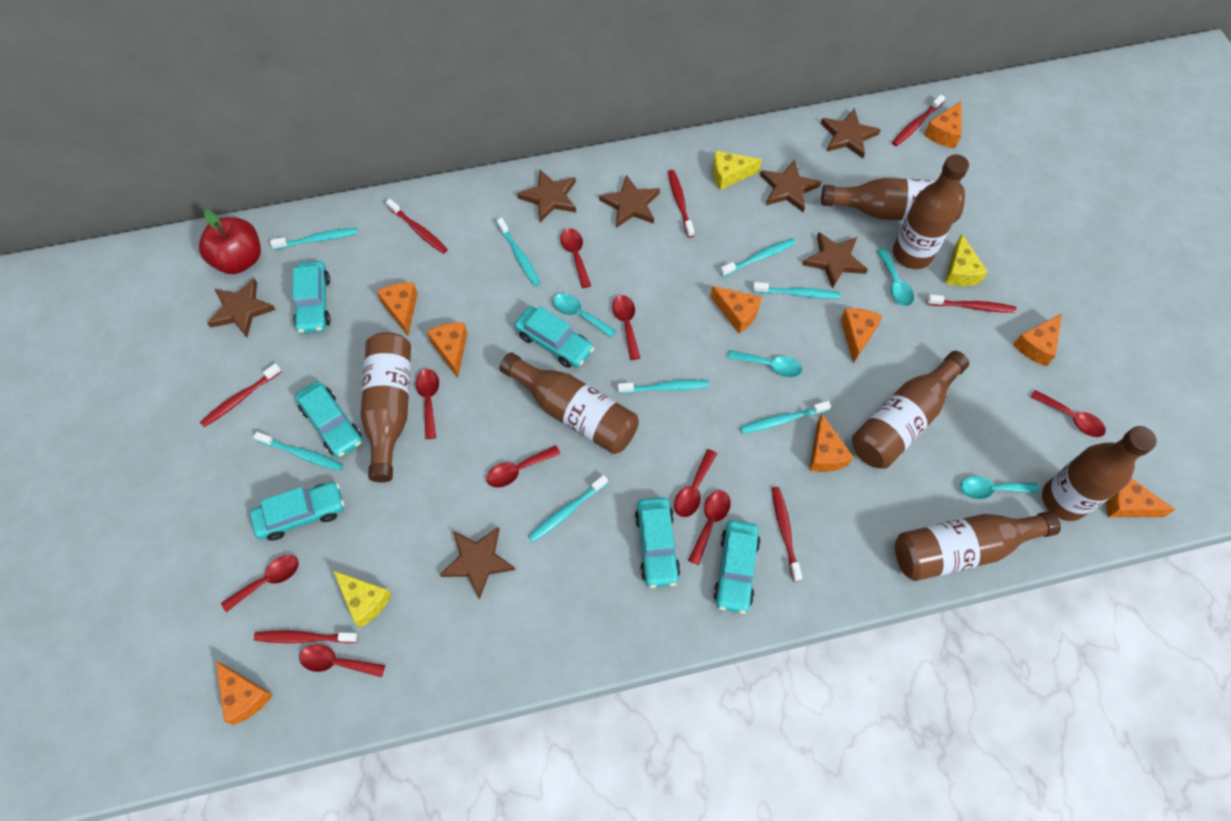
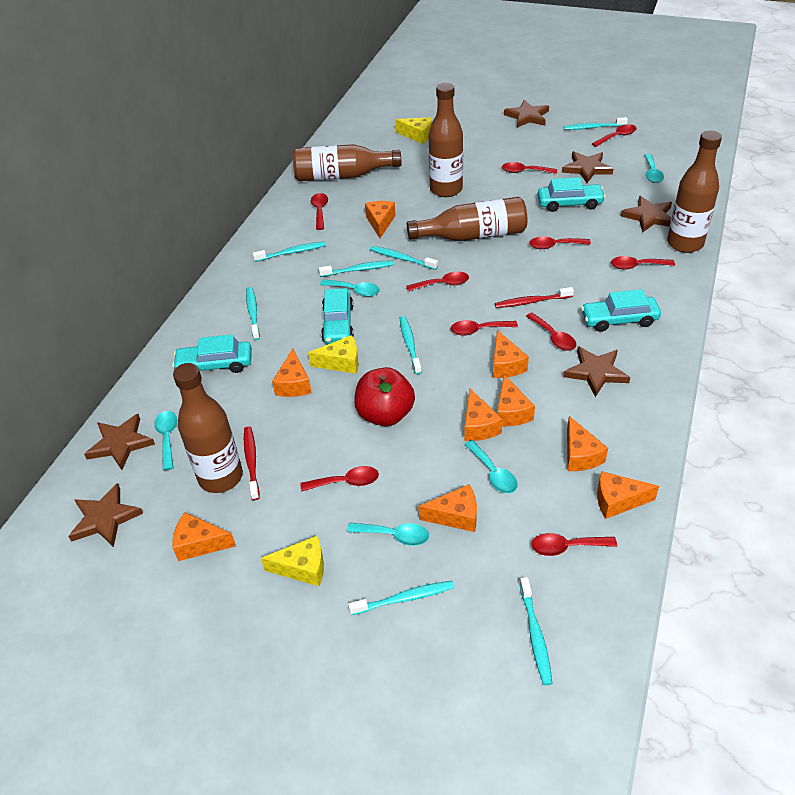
brown bottle: 7 -> 5
brown star: 7 -> 6
red spoon: 9 -> 10
red toothbrush: 7 -> 2
turquoise car: 6 -> 4
turquoise spoon: 4 -> 5

